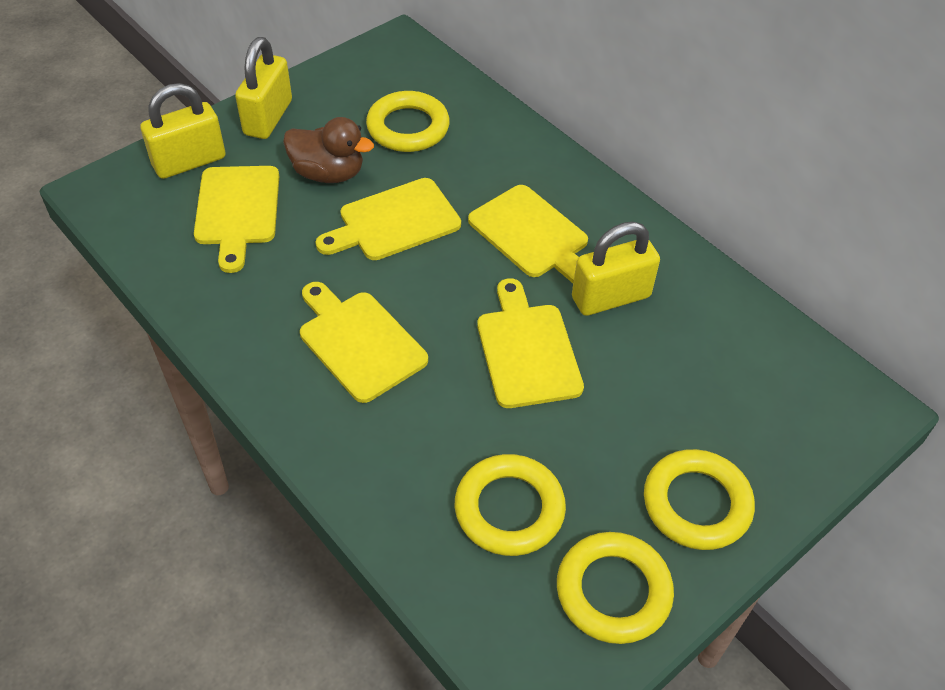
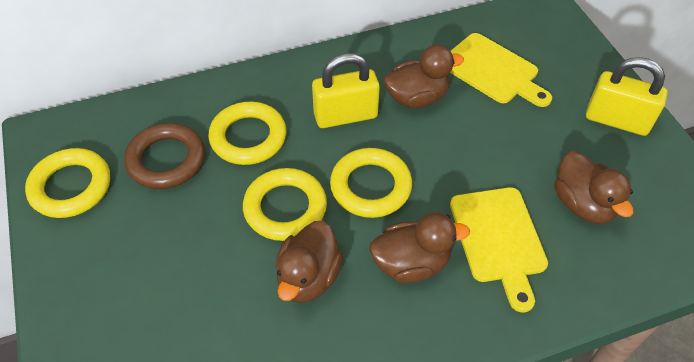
brown duck: 1 -> 4
brown ring: 0 -> 1
yellow cutting board: 5 -> 2
yellow padlock: 3 -> 2

